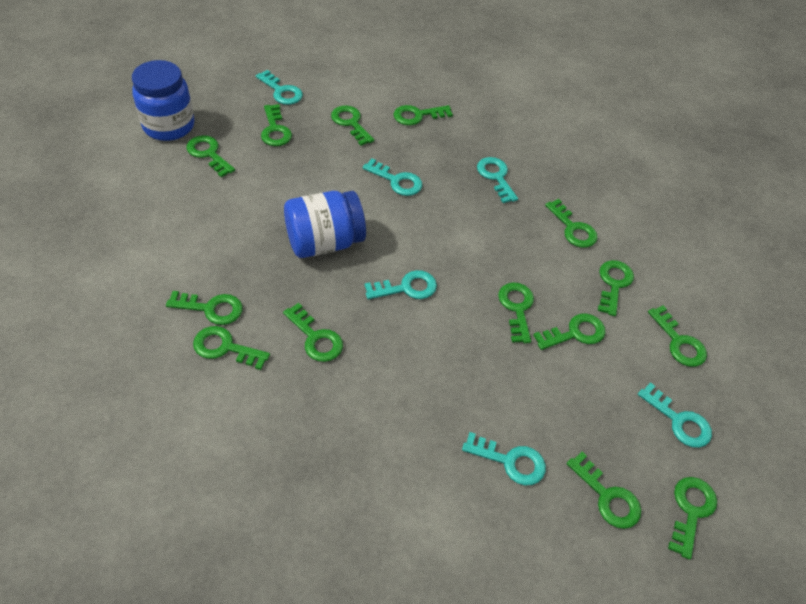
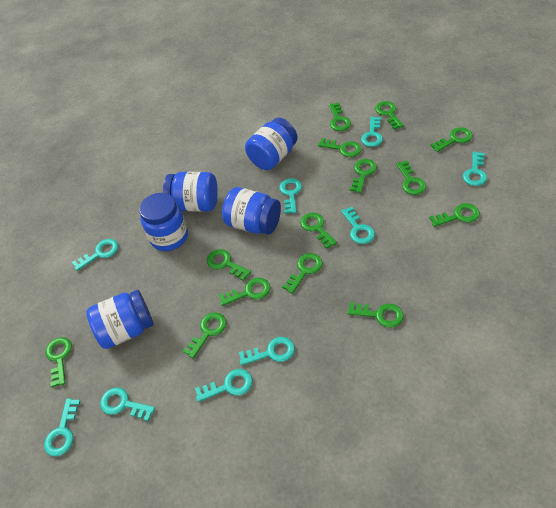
blue jar: 2 -> 5
turquoise key: 6 -> 9

